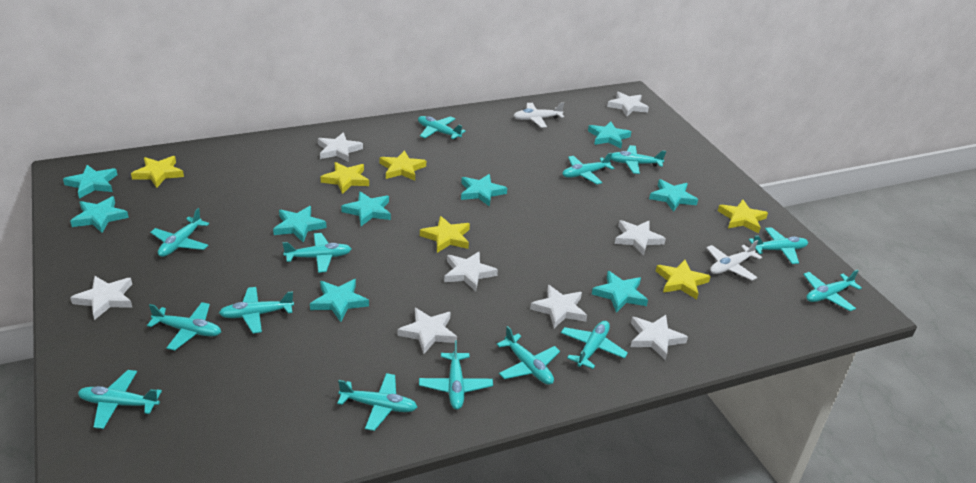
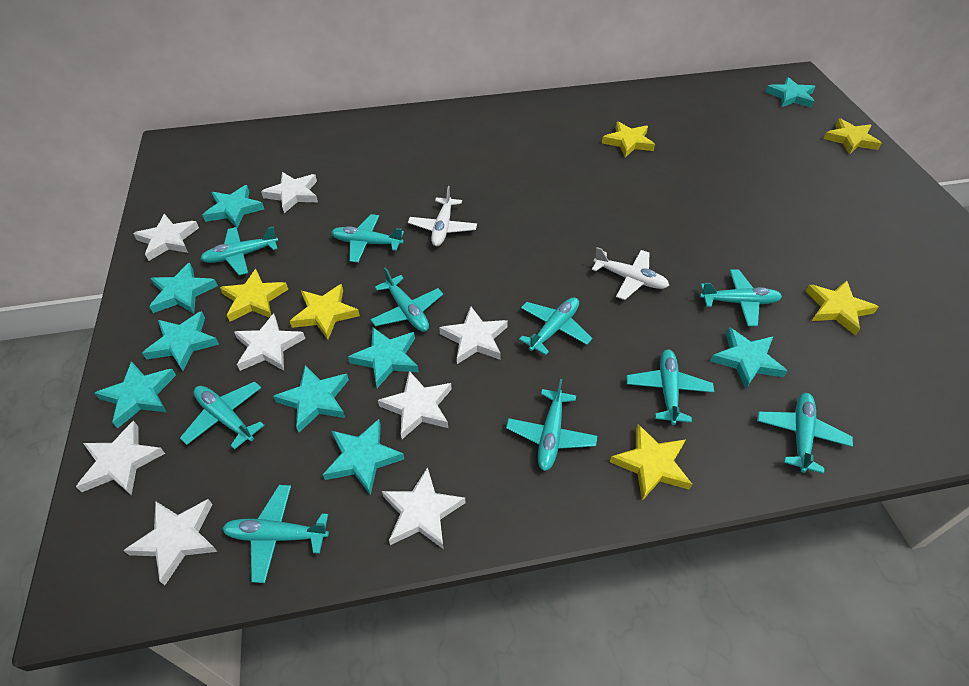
turquoise plane: 14 -> 10

